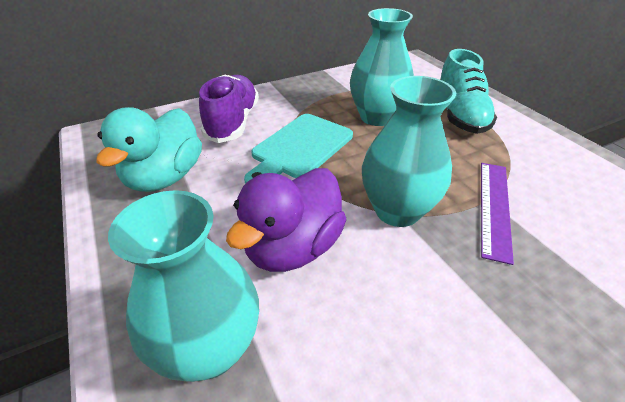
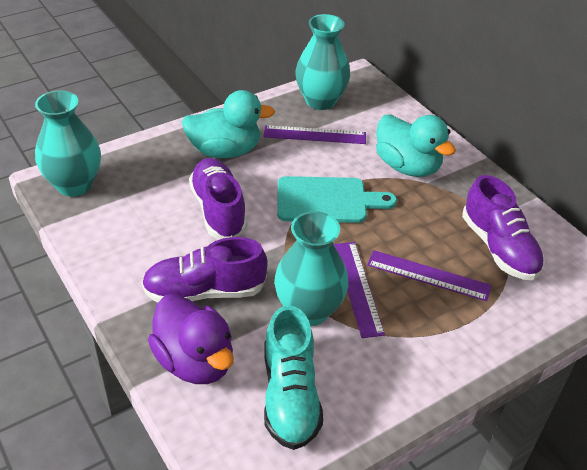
purple ruler: 1 -> 3
purple shoe: 1 -> 3
turquoise duck: 1 -> 2

